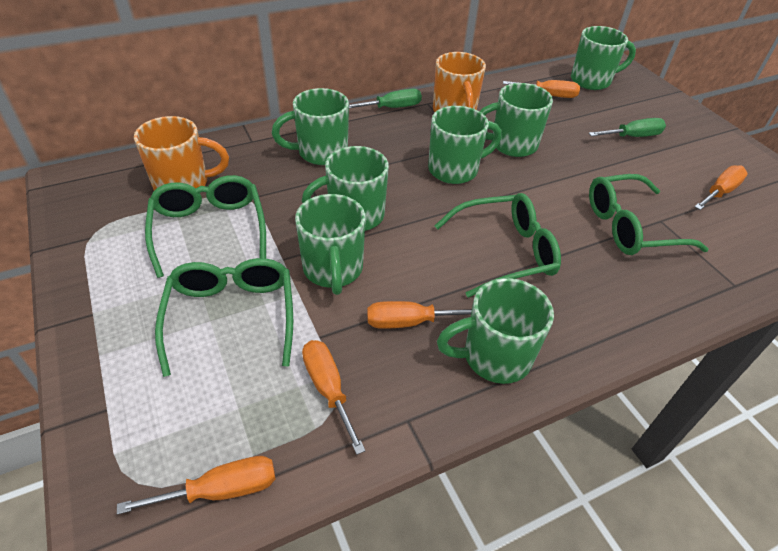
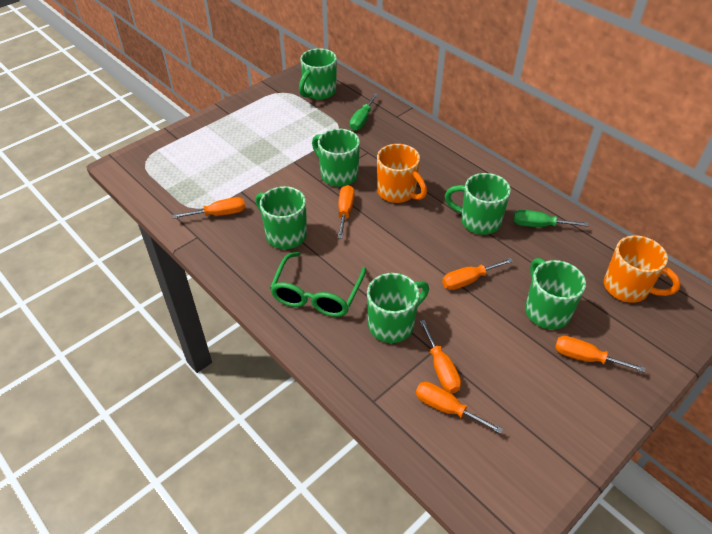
green glasses: 4 -> 1
green mug: 7 -> 6
orange screwdriver: 5 -> 6

